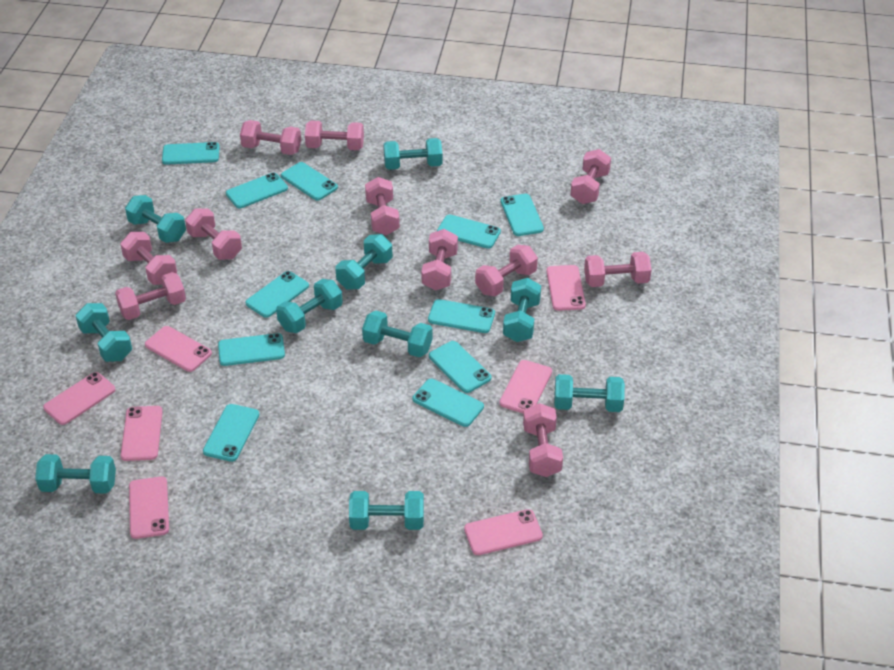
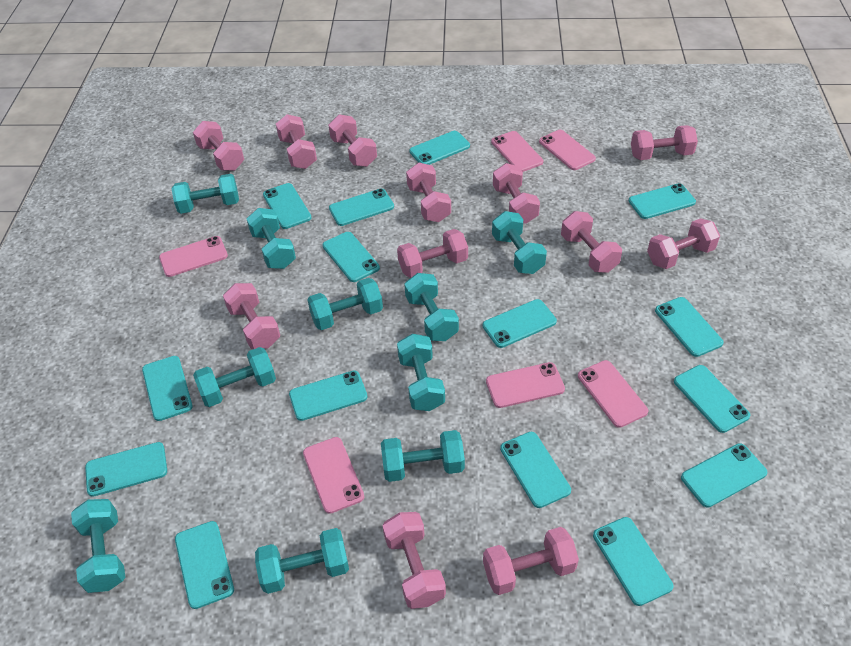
pink dumbbell: 11 -> 12
pink phone: 7 -> 6
turquoise phone: 11 -> 15

